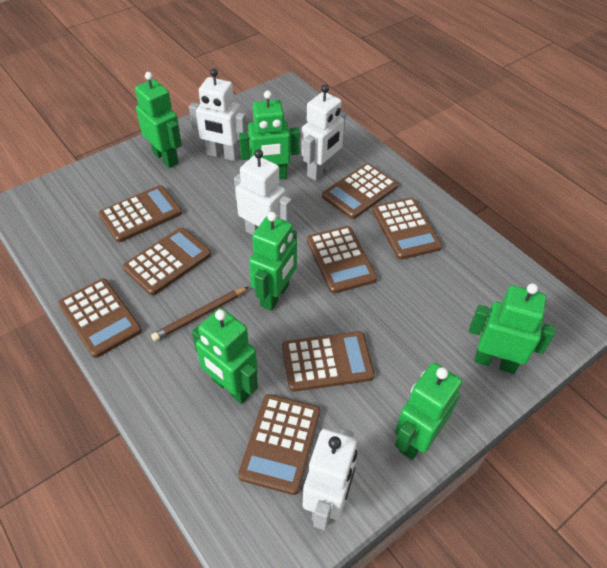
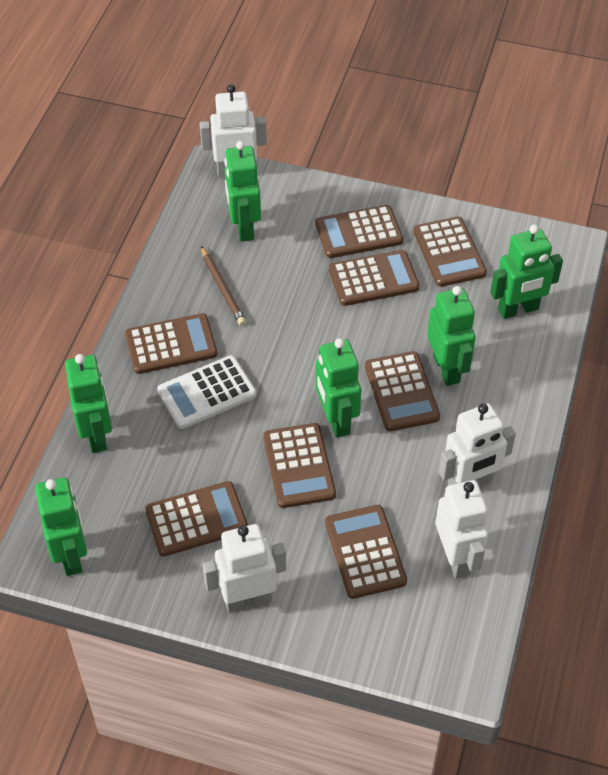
white calculator: 0 -> 1

